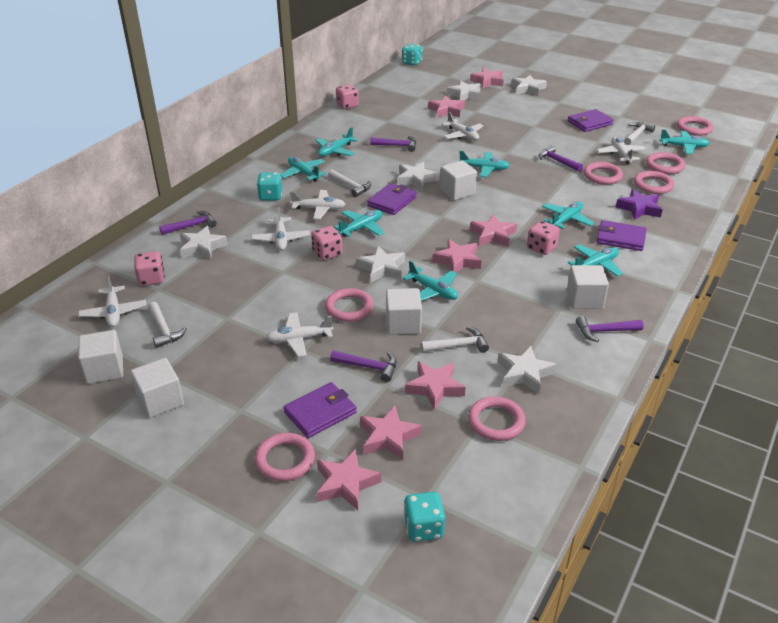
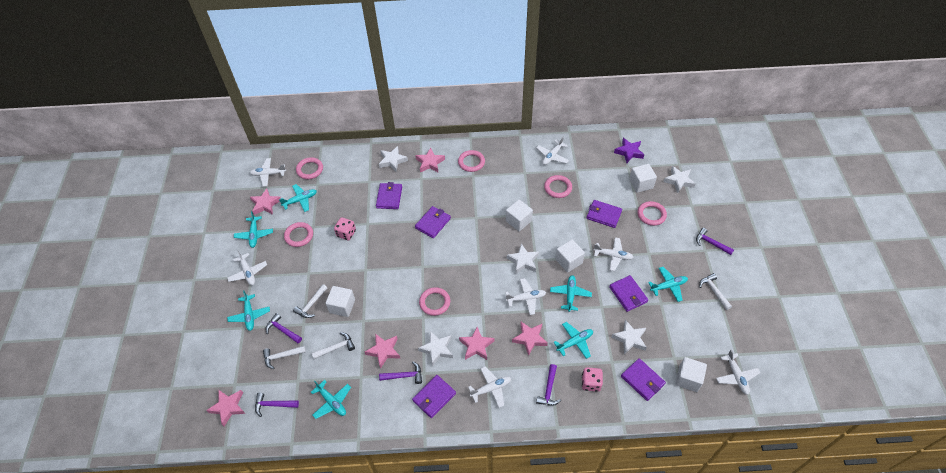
pink dice: 4 -> 2
pink ring: 7 -> 6
pink star: 7 -> 6
purple wallet: 4 -> 6
turquoise dice: 3 -> 0
turquoise plane: 8 -> 7
white plane: 6 -> 7
white star: 6 -> 5

